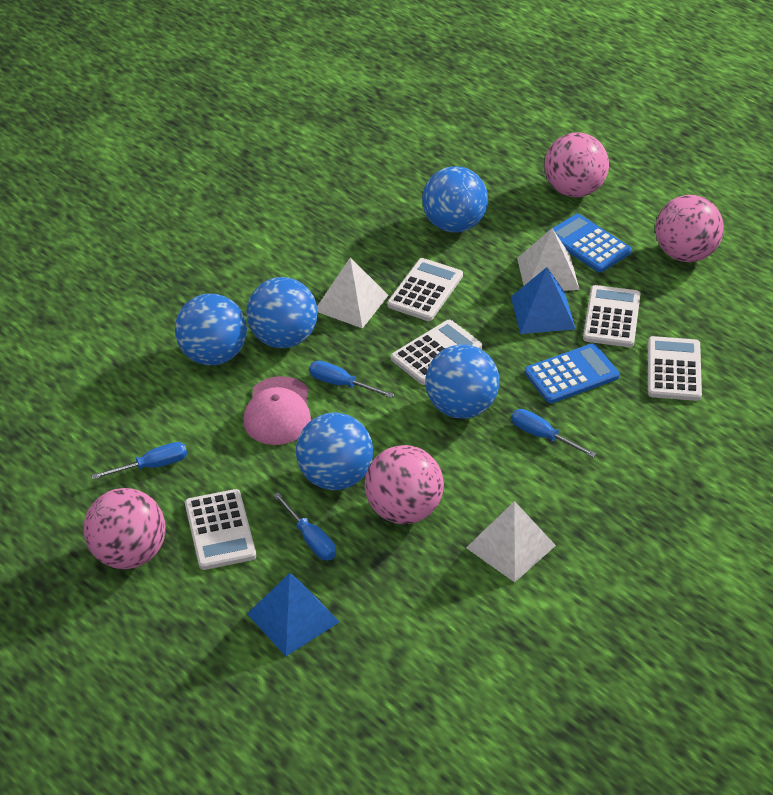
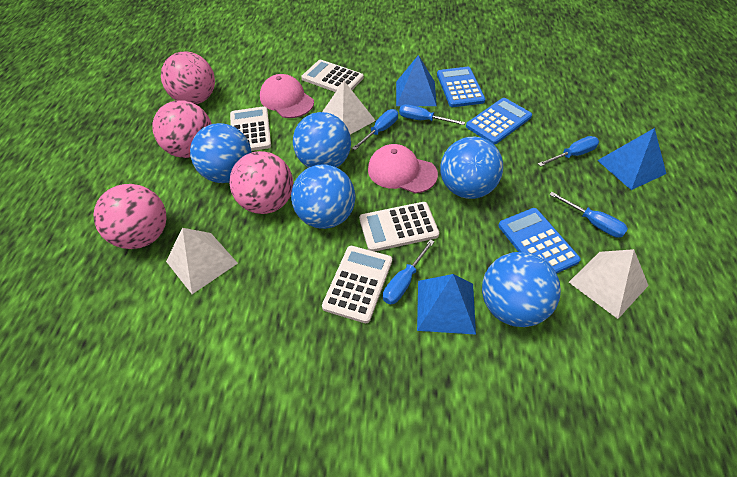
blue calculator: 2 -> 3
blue pyramid: 2 -> 3
blue screwdriver: 4 -> 5
pink cap: 1 -> 2
white calculator: 5 -> 4

